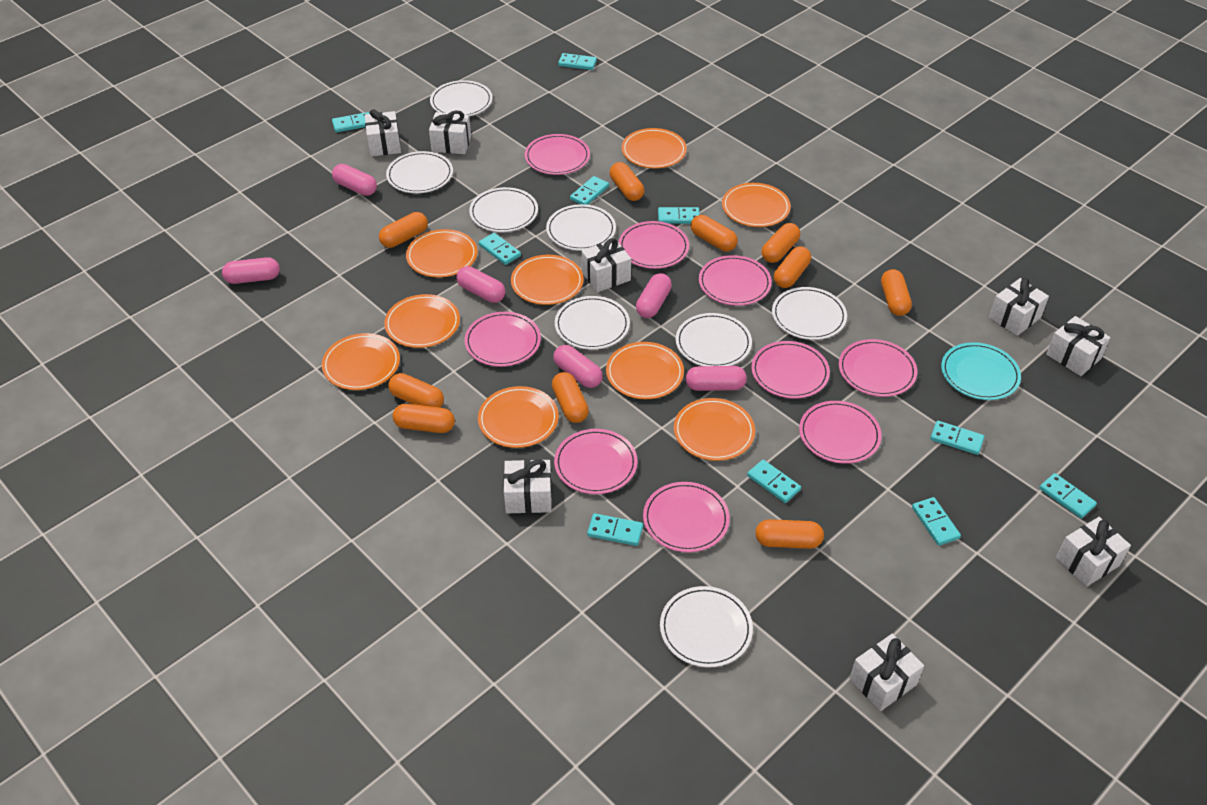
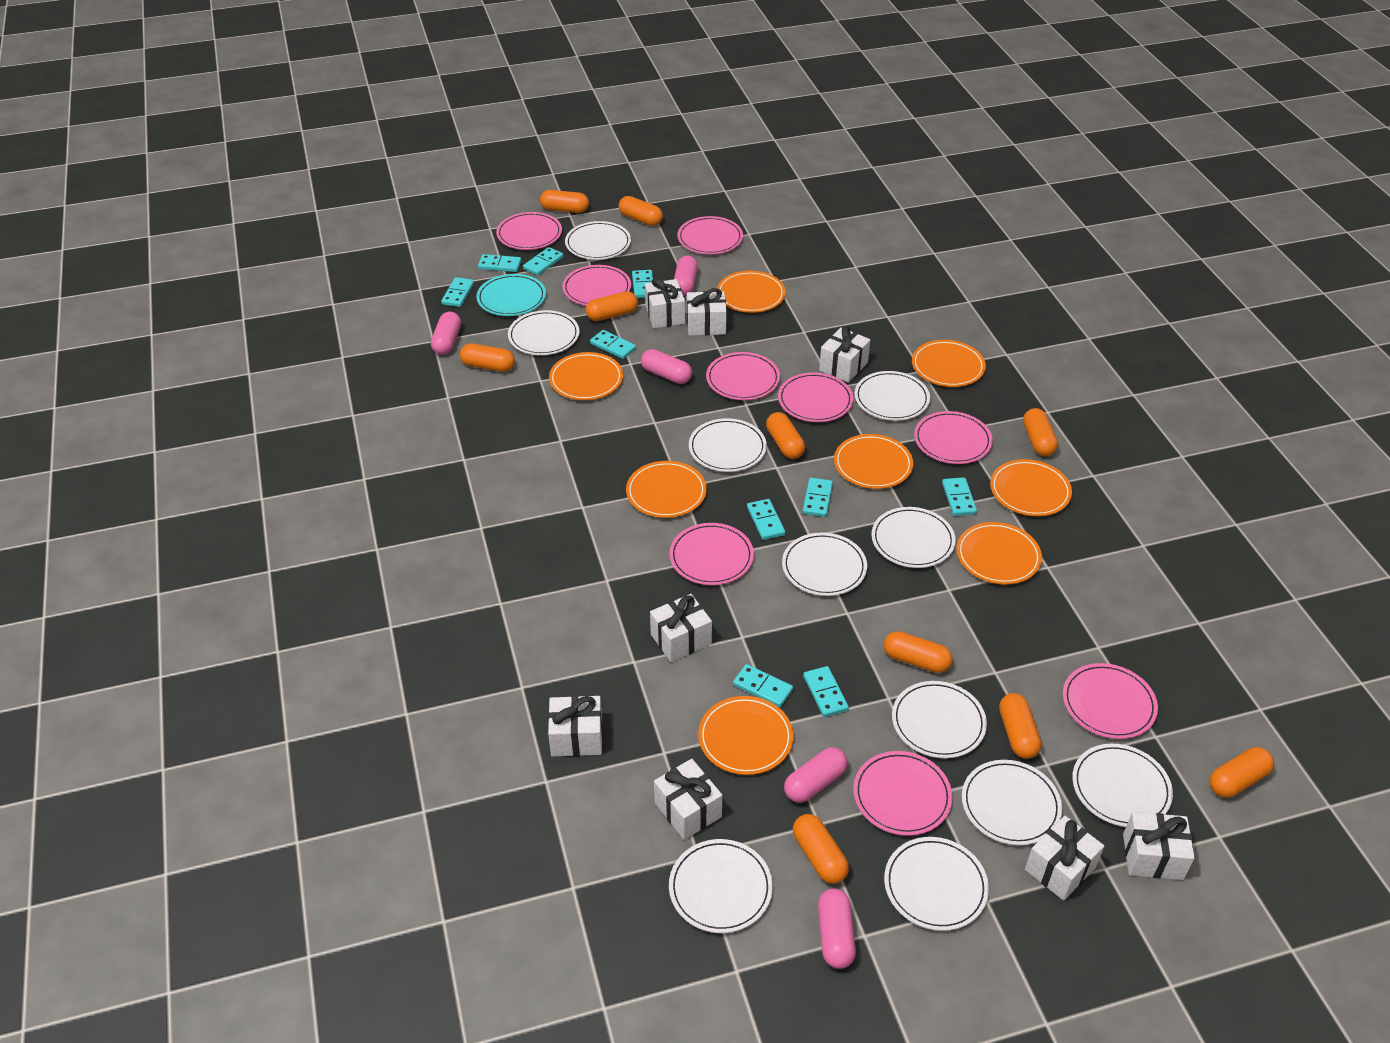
orange plate: 9 -> 8
pink capsule: 6 -> 5
white plate: 8 -> 11

